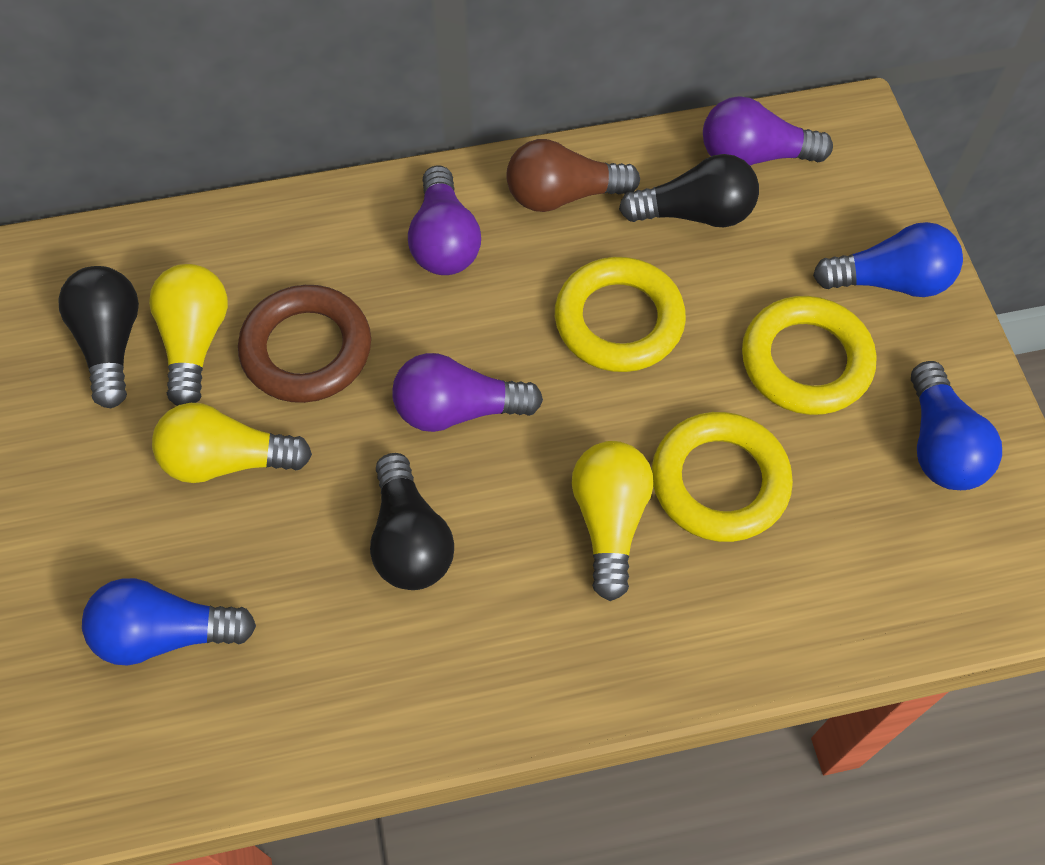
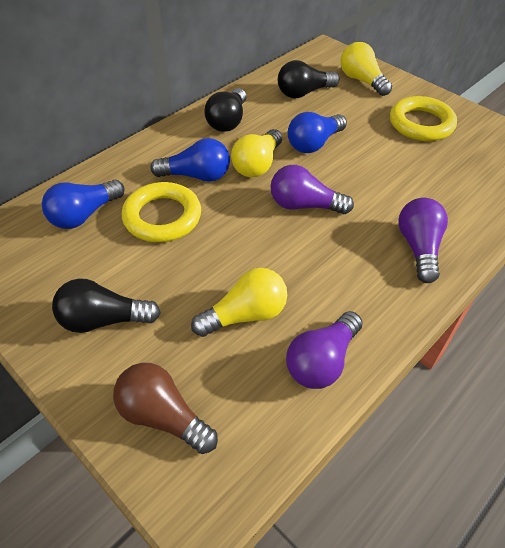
brown ring: 1 -> 0
yellow ring: 3 -> 2

